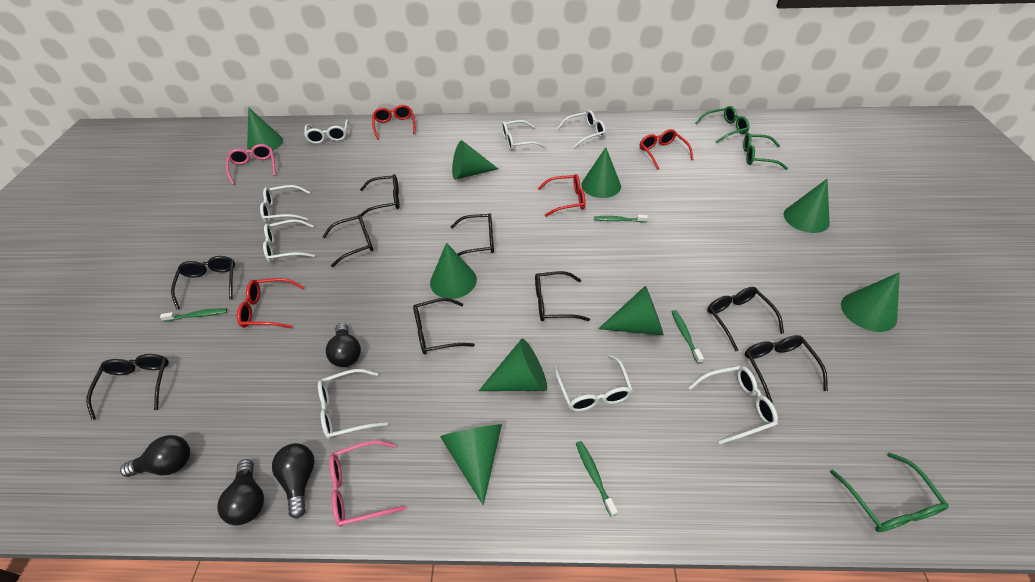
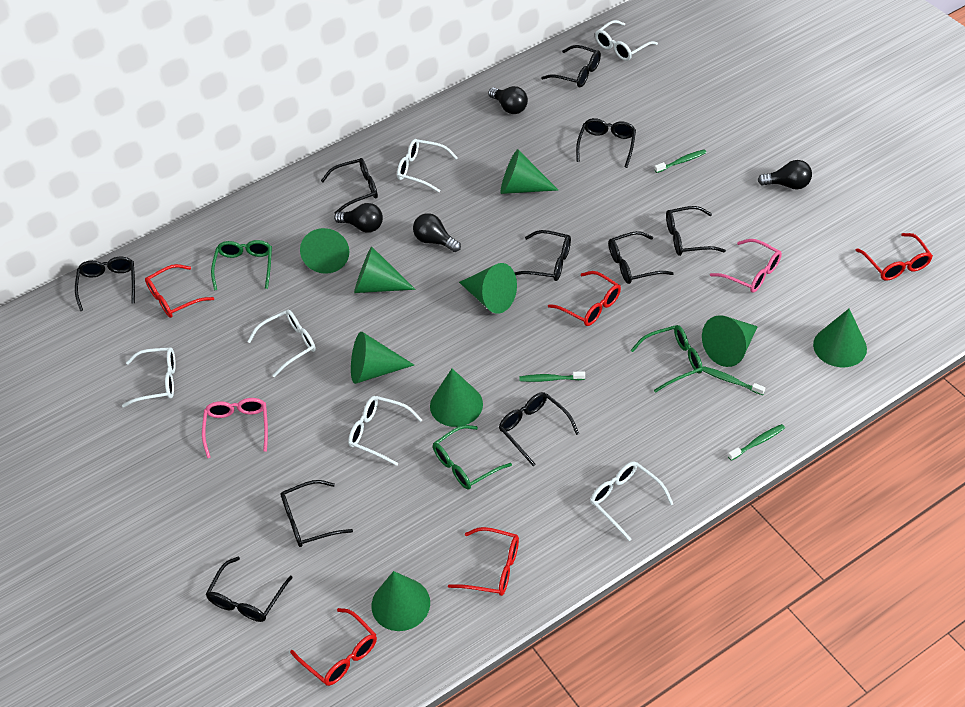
black glasses: 9 -> 10
red glasses: 4 -> 5
white glasses: 8 -> 6

